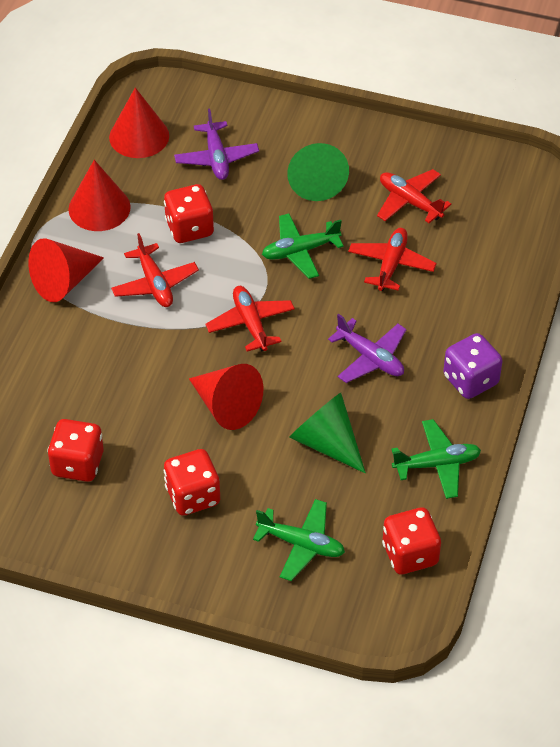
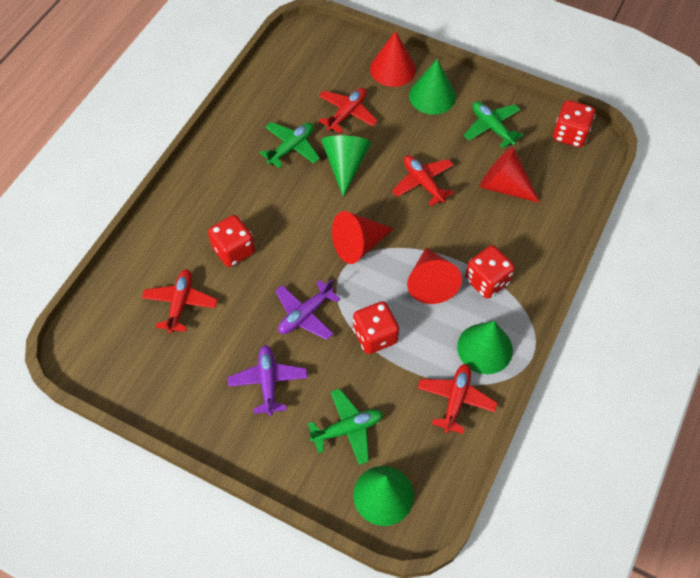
green cone: 2 -> 4
purple dice: 1 -> 0

